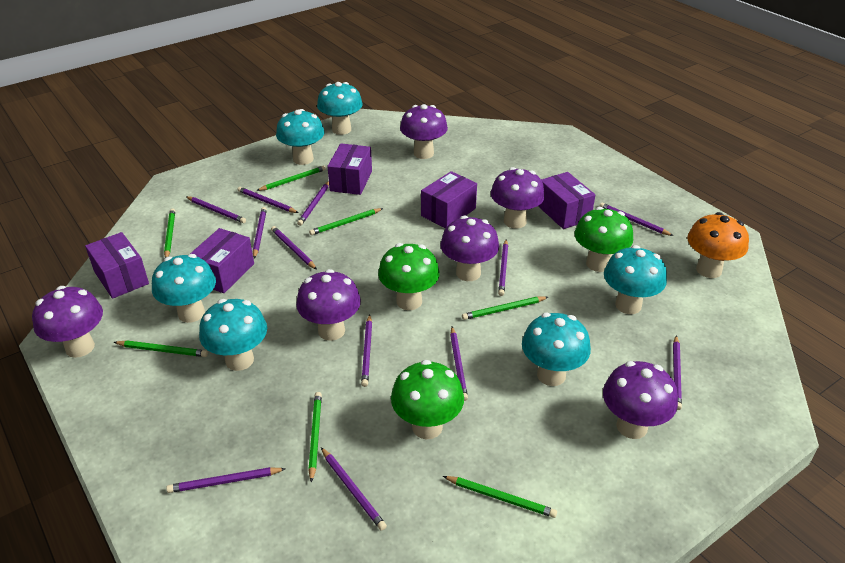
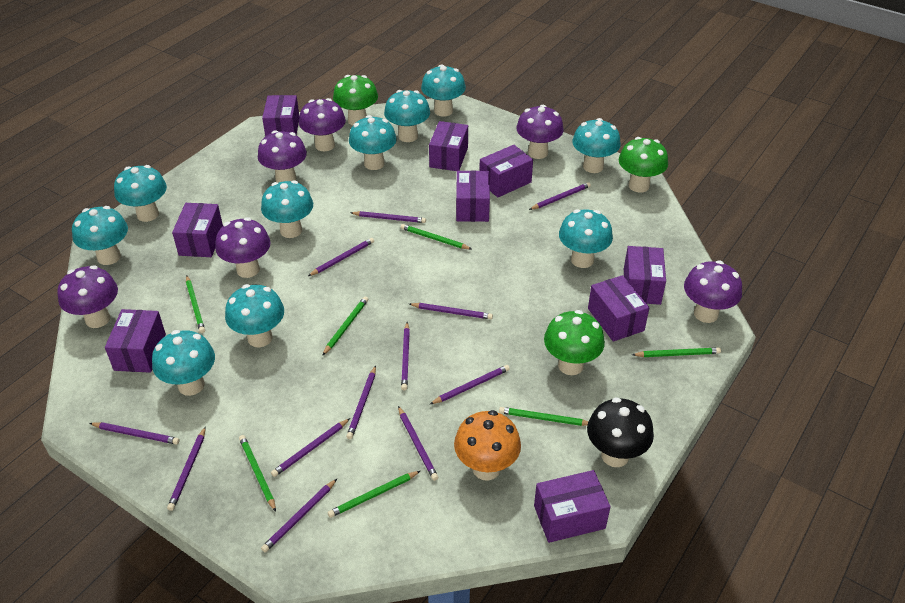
black mushroom: 0 -> 1
purple box: 5 -> 9
turquoise mushroom: 6 -> 10

